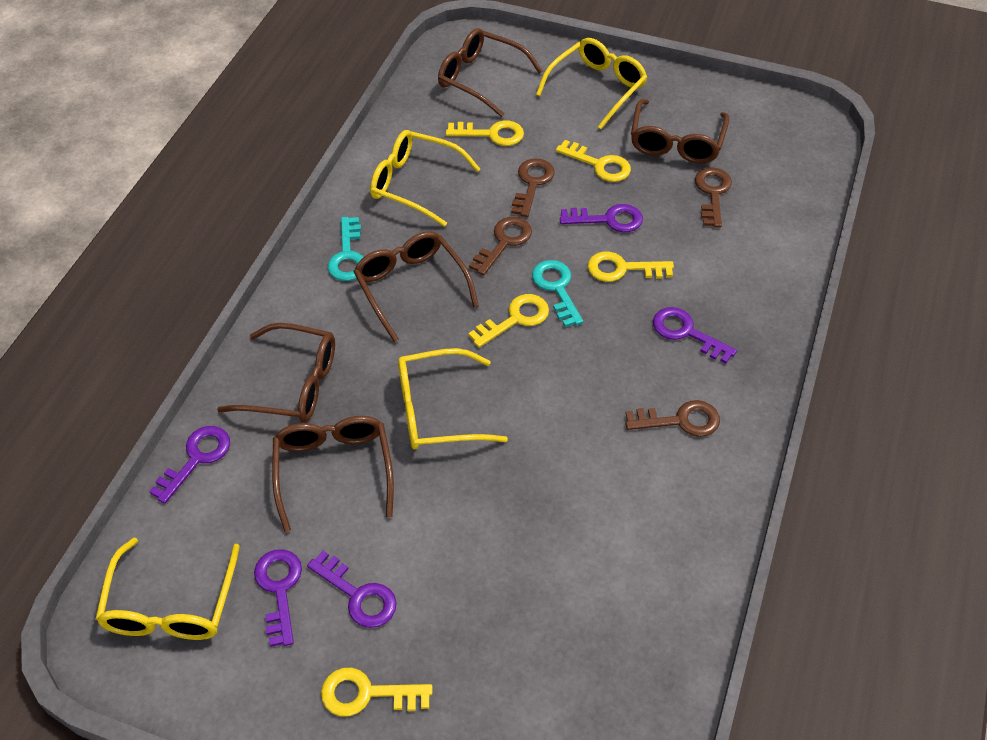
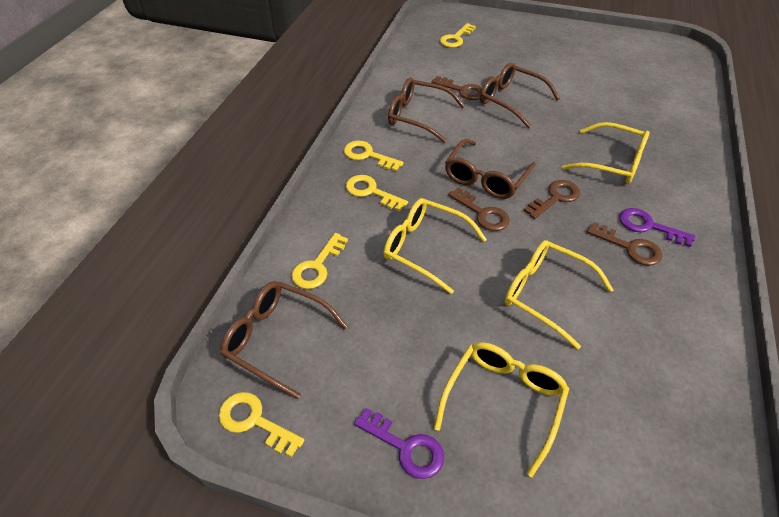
brown glasses: 5 -> 4
purple key: 5 -> 2
turquoise key: 2 -> 0

